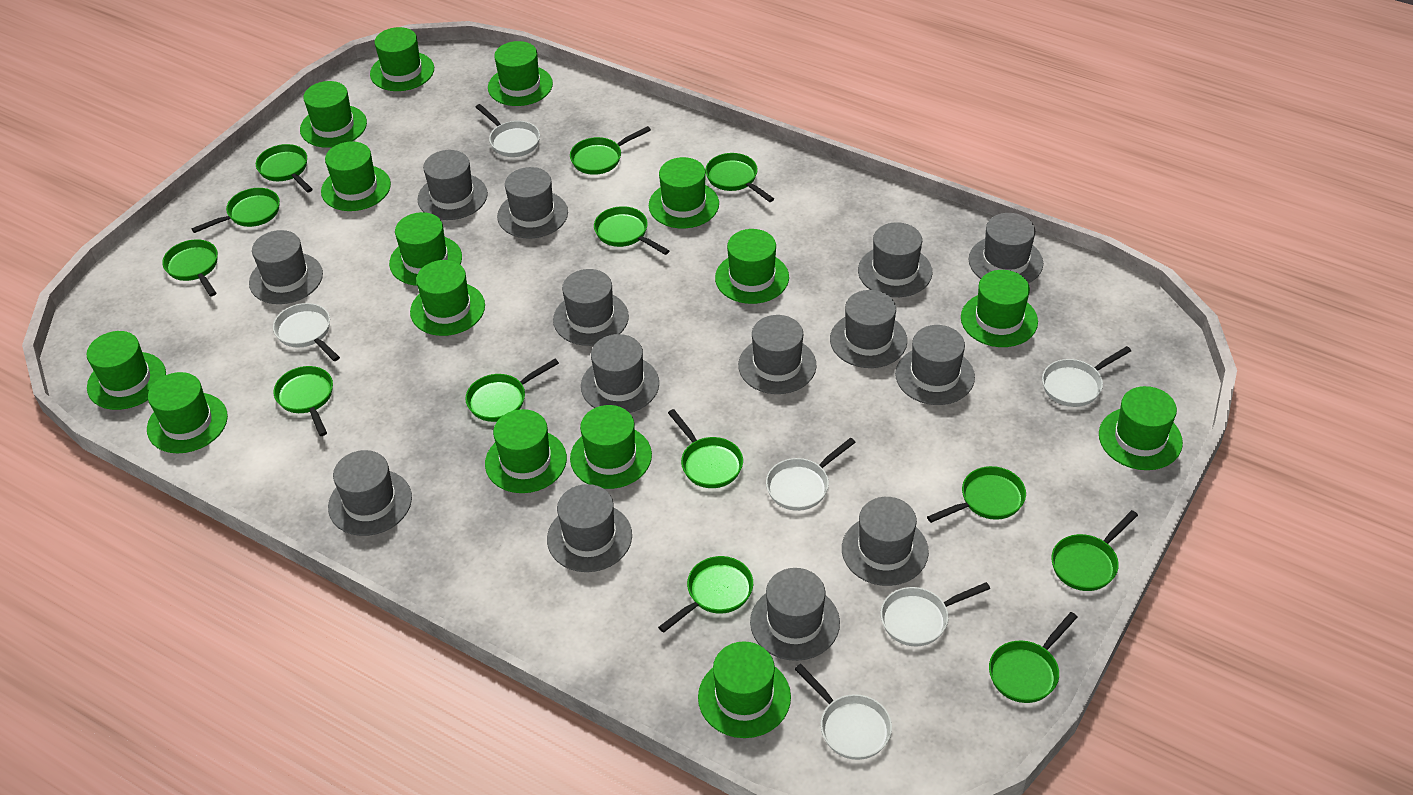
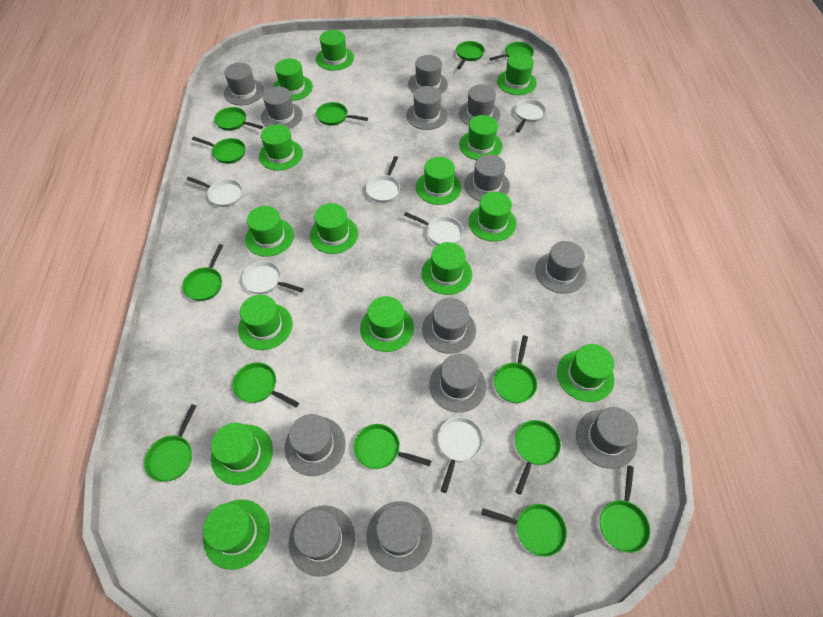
grey hat: 14 -> 13

